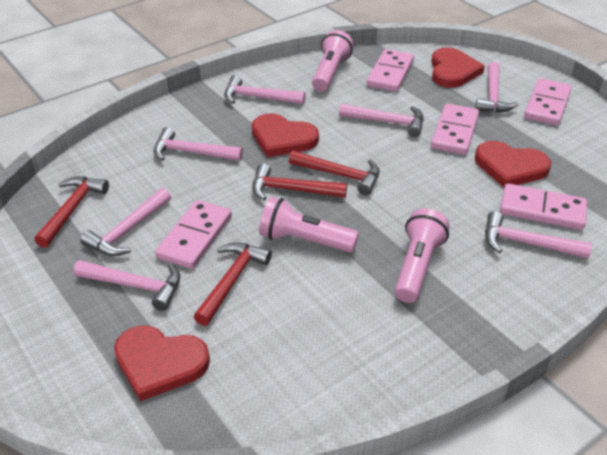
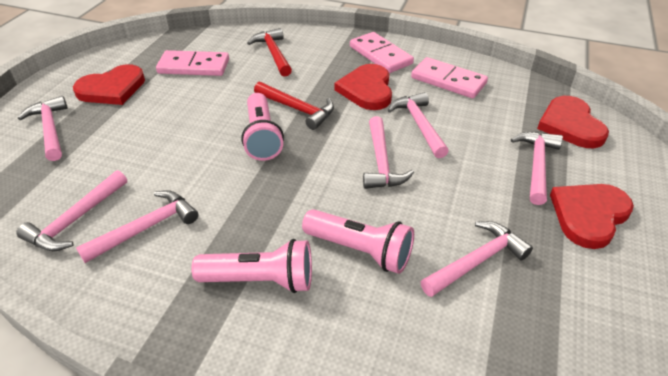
pink domino: 5 -> 3
red hammer: 4 -> 2

